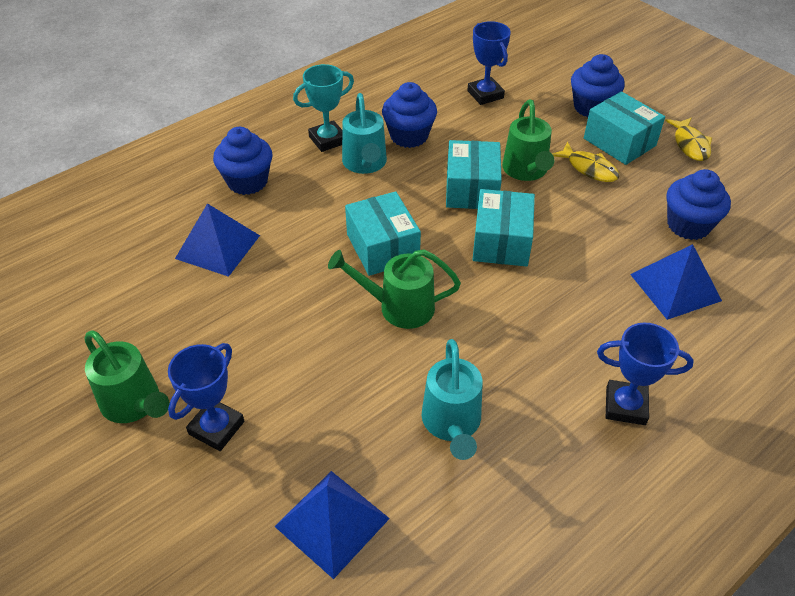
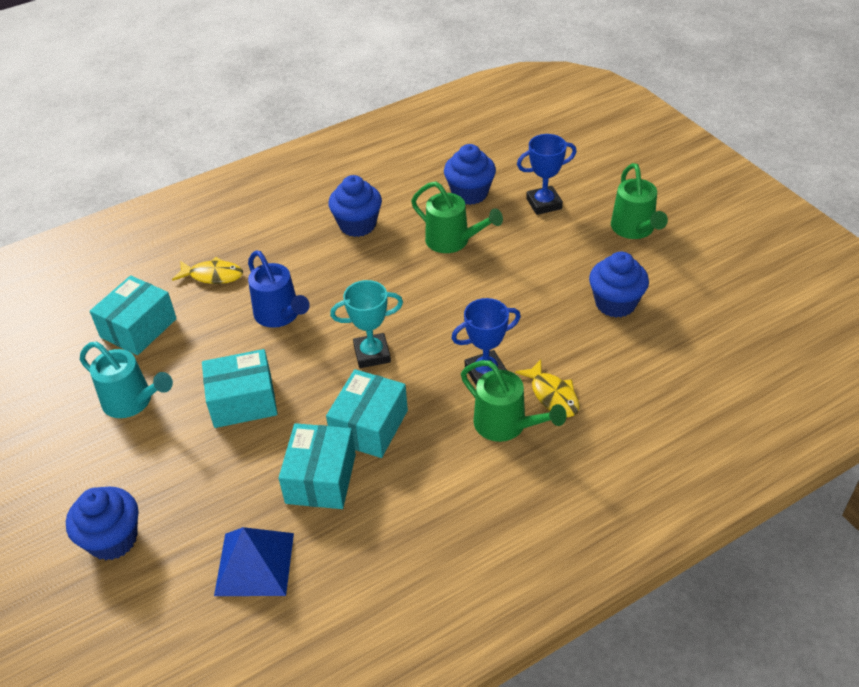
blue pyramid: 3 -> 1
blue trophy: 3 -> 2
blue watering can: 0 -> 1
turquoise watering can: 2 -> 1

